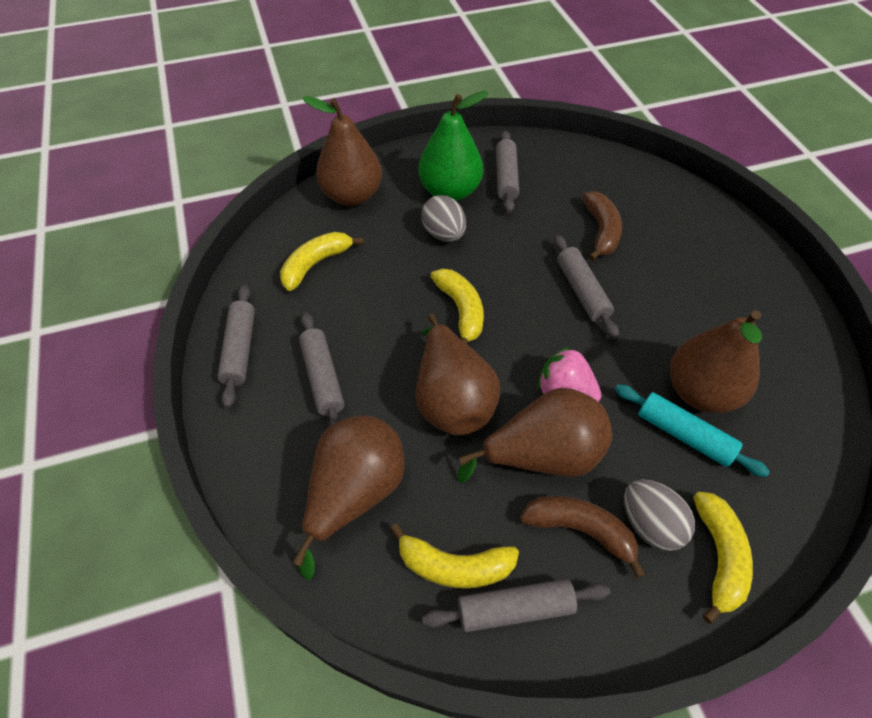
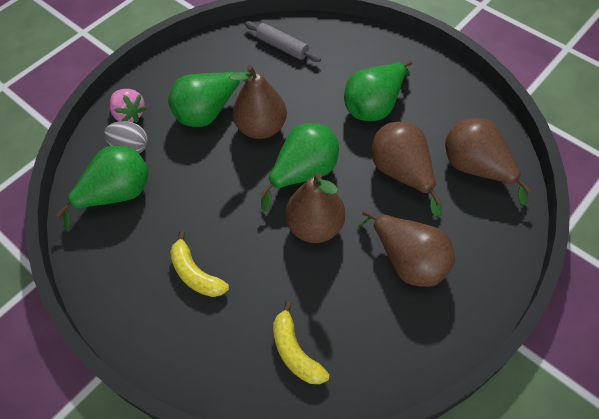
brown banana: 2 -> 0
green pear: 1 -> 4
grey egg: 2 -> 1
grey rolling pin: 5 -> 1
turquoise rolling pin: 1 -> 0
yellow banana: 4 -> 2

